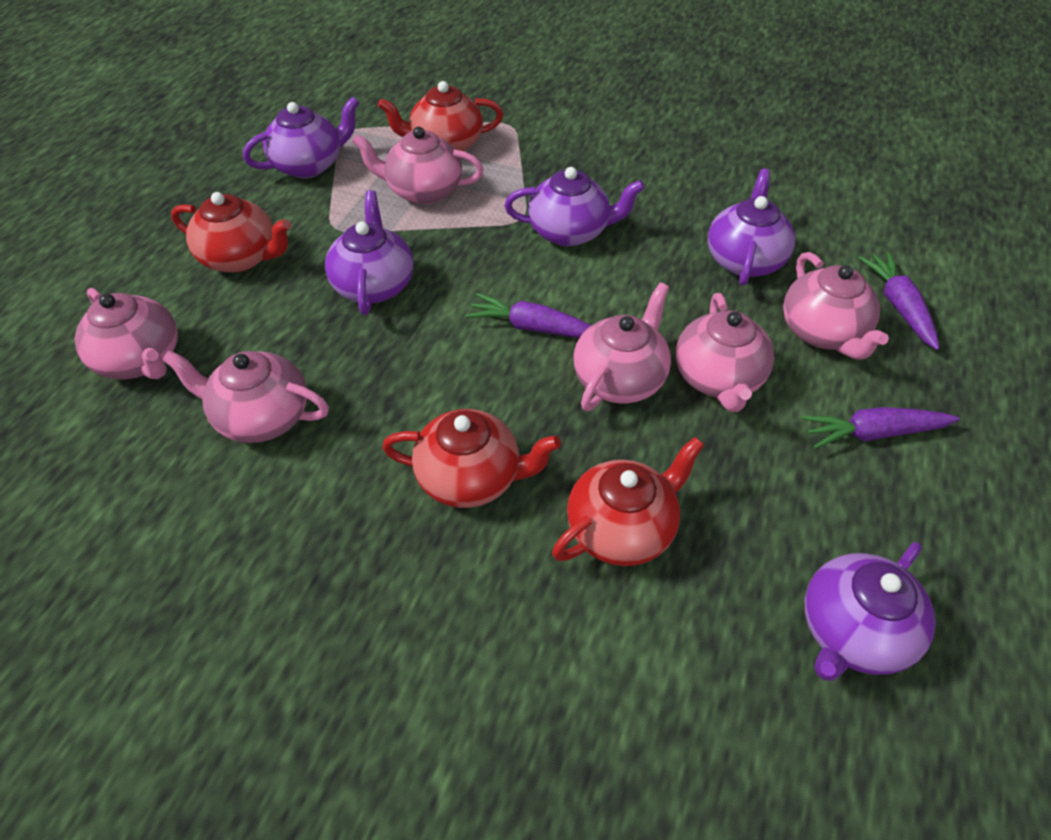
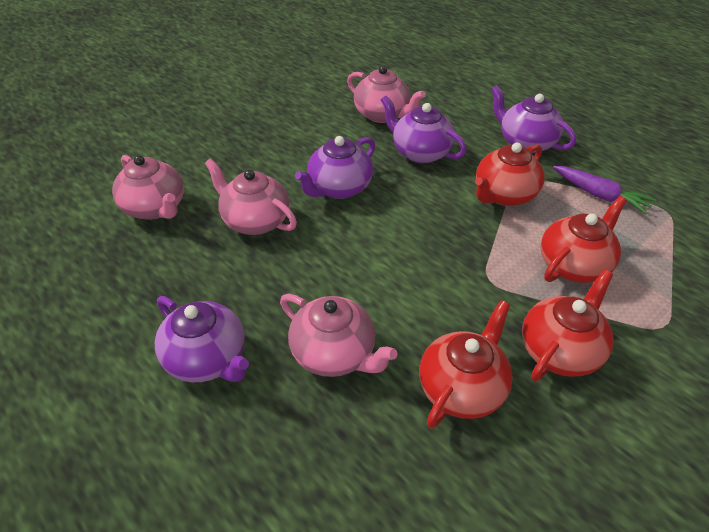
pink teapot: 6 -> 4
purple carrot: 3 -> 1
purple teapot: 5 -> 4

